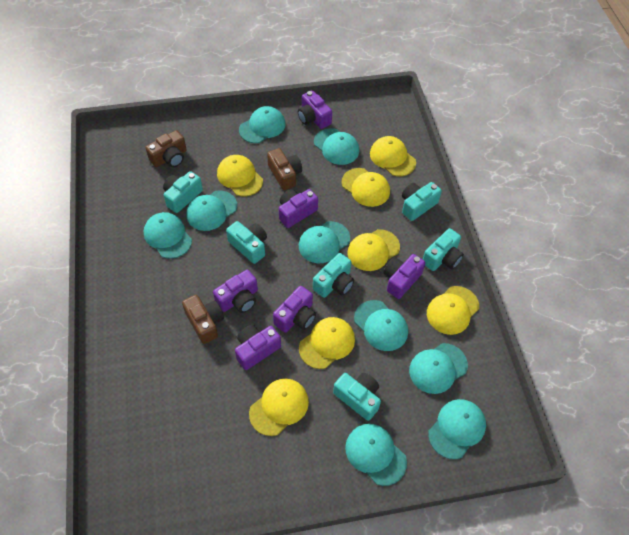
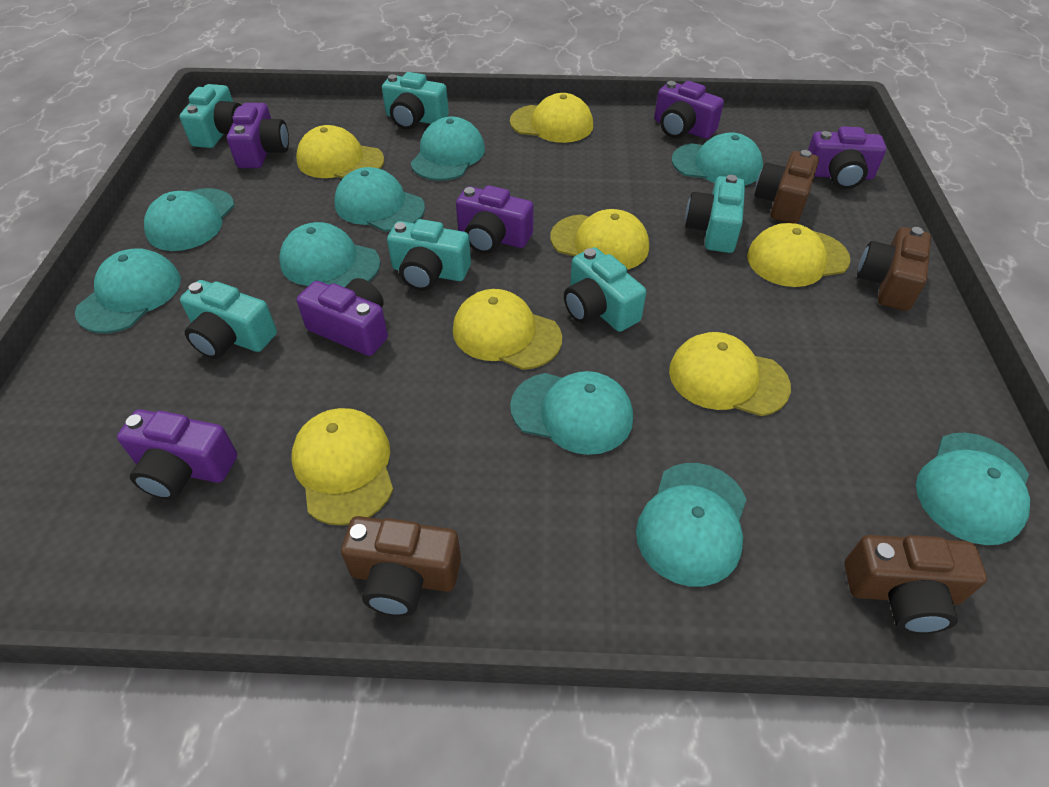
brown camera: 3 -> 4

